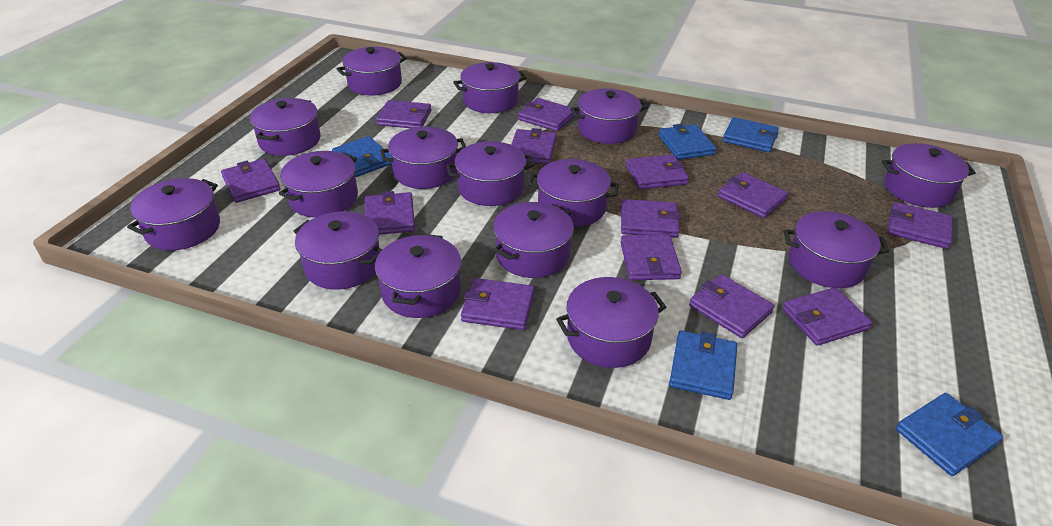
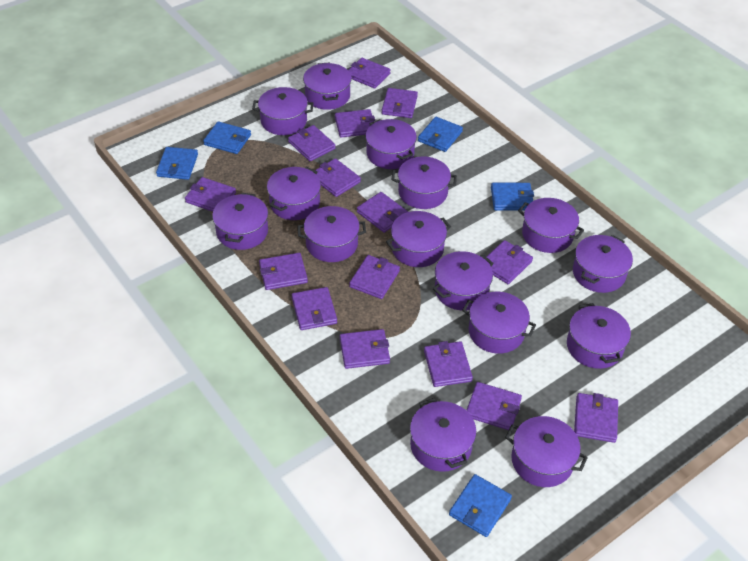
purple wallet: 13 -> 15

